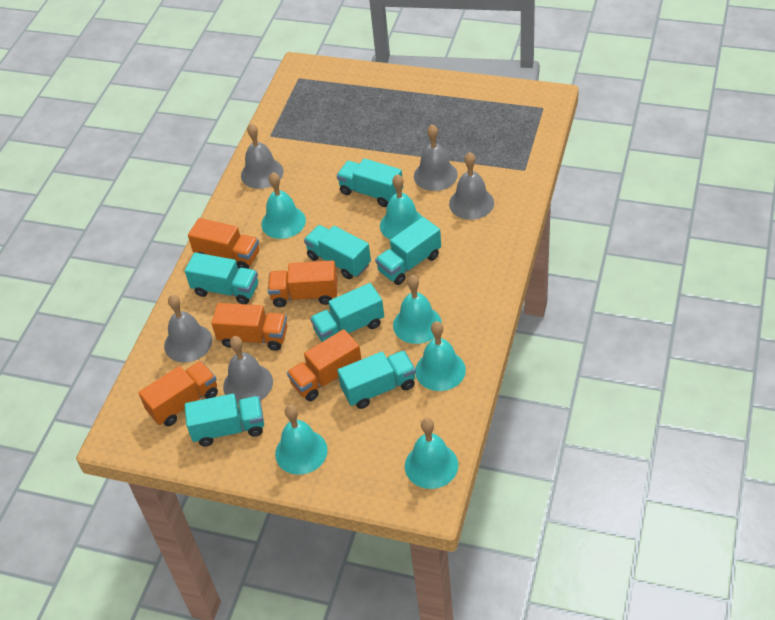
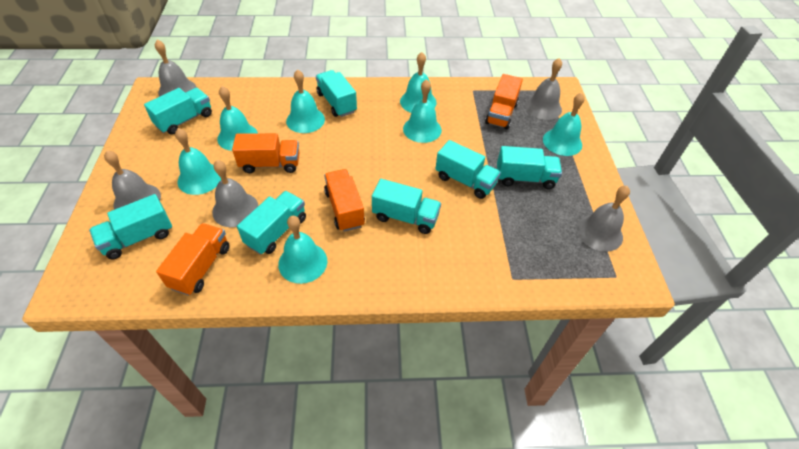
orange truck: 5 -> 4
turquoise bell: 6 -> 7

